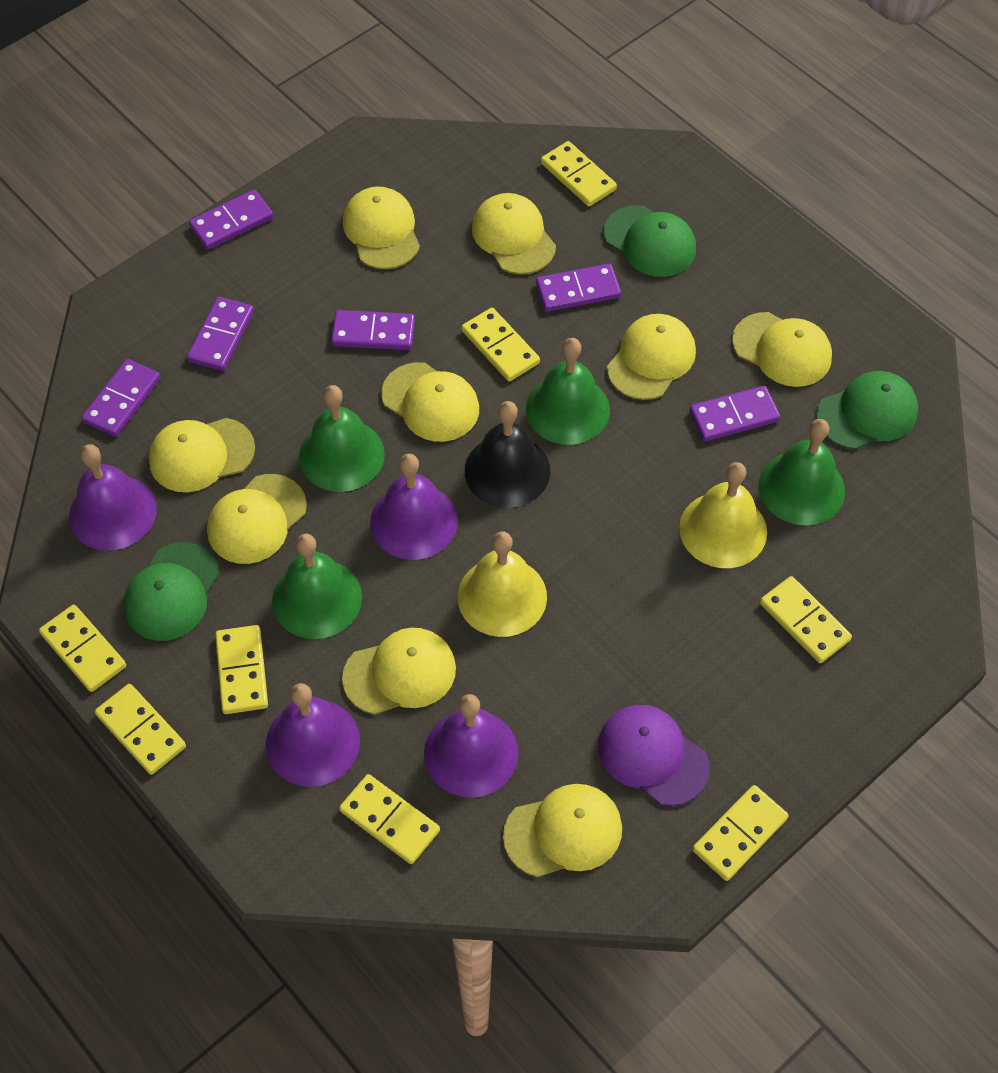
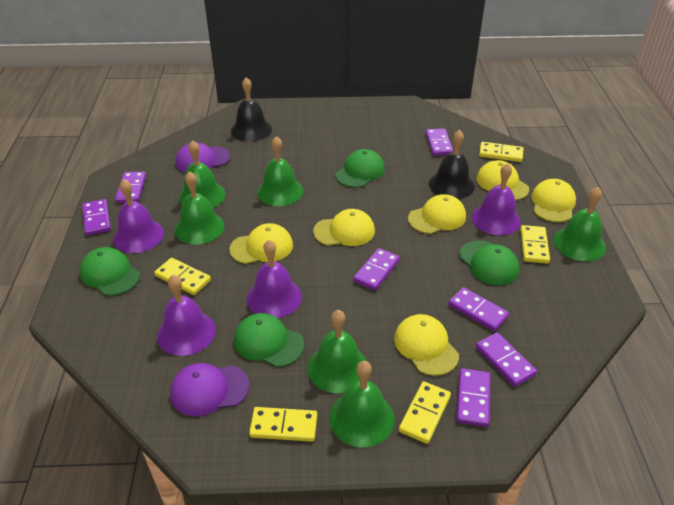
black bell: 1 -> 2
green bell: 4 -> 6
green cap: 3 -> 4
purple cap: 1 -> 2
purple domino: 6 -> 7
yellow bell: 2 -> 0
yellow cap: 9 -> 6
yellow domino: 8 -> 5

